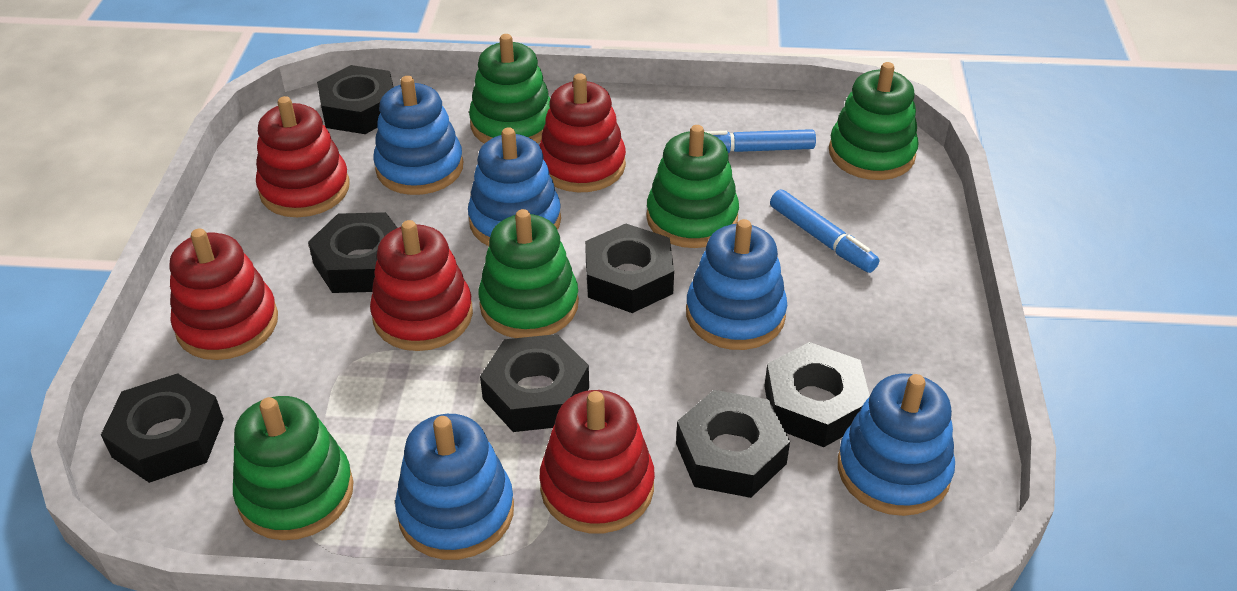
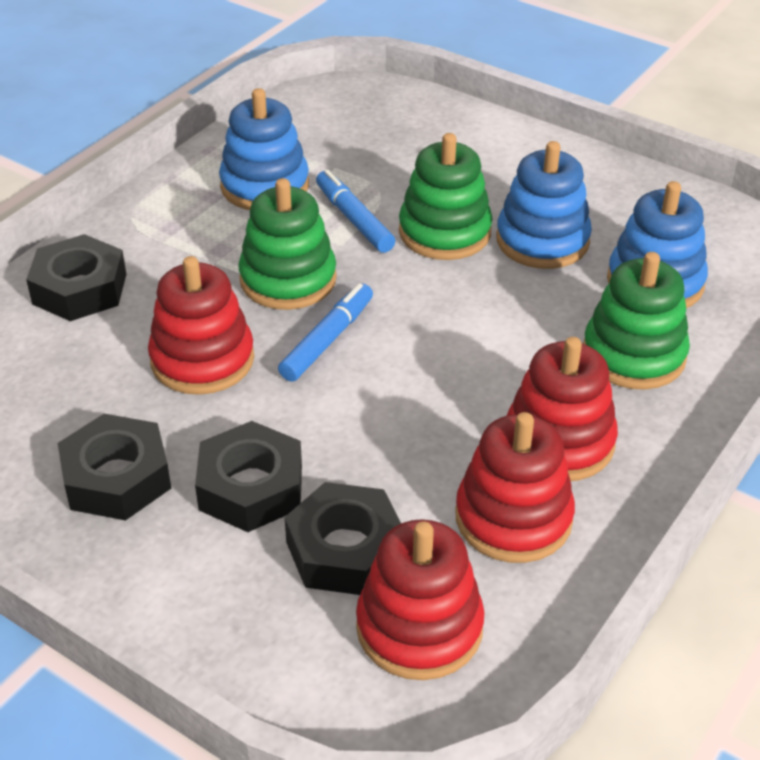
black nut: 7 -> 4
blue stacking toy: 5 -> 3
green stacking toy: 5 -> 3
red stacking toy: 5 -> 4

